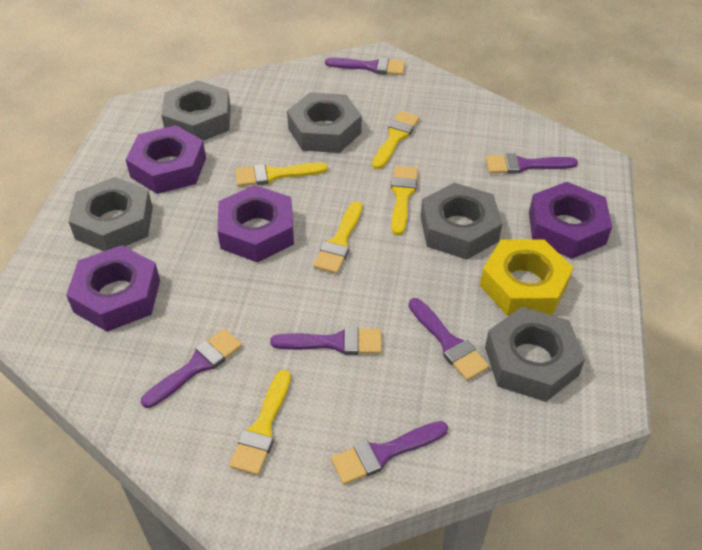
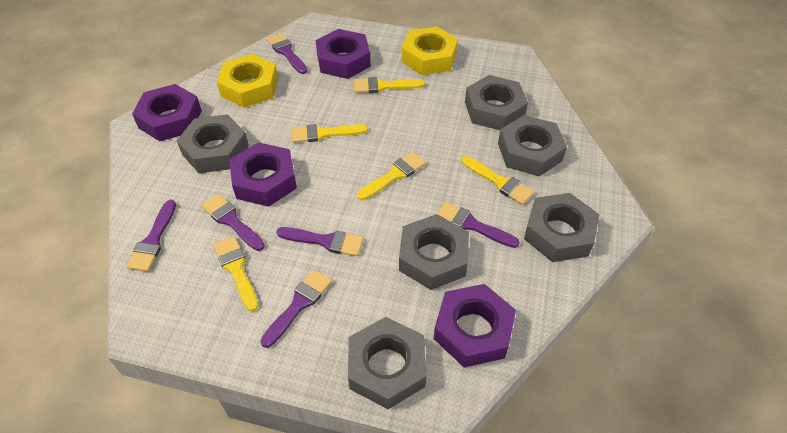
grey nut: 5 -> 6
yellow nut: 1 -> 2

